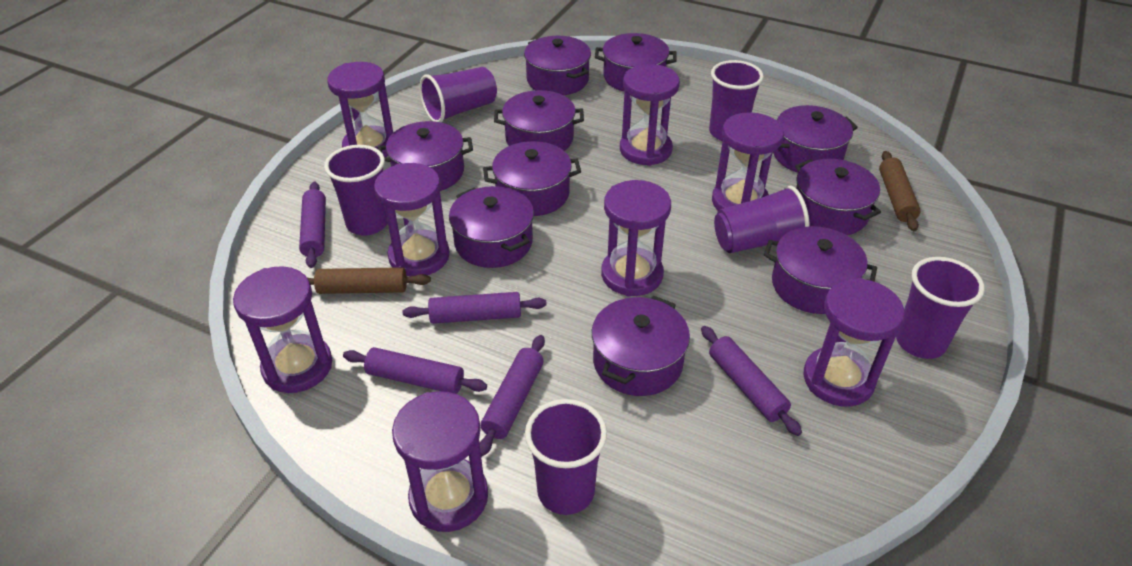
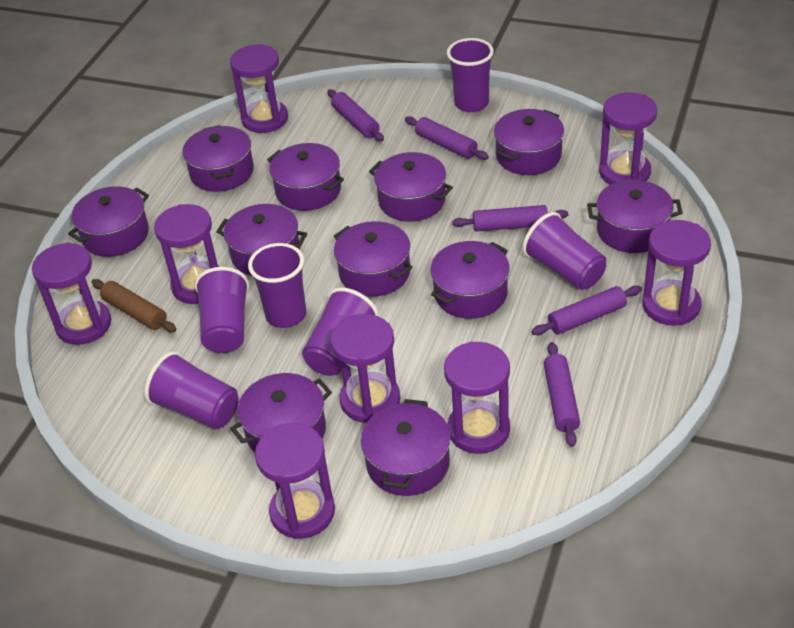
brown rolling pin: 2 -> 1
purple pot: 10 -> 11

